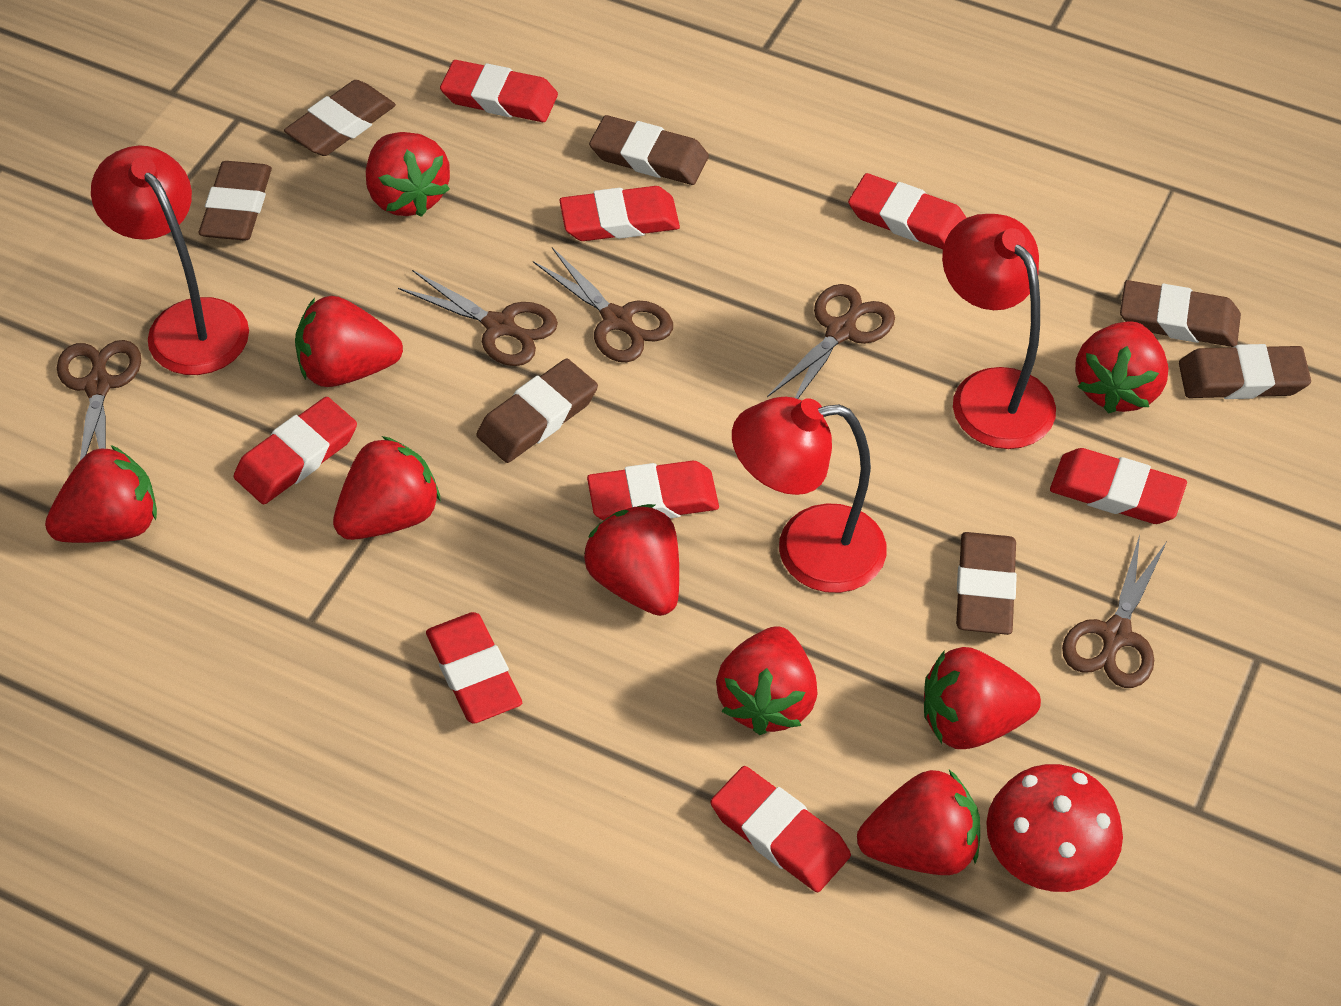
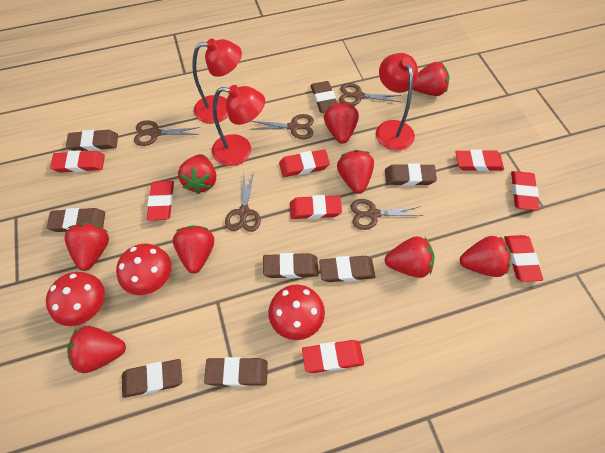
brown eraser: 7 -> 8
red mushroom: 1 -> 3

